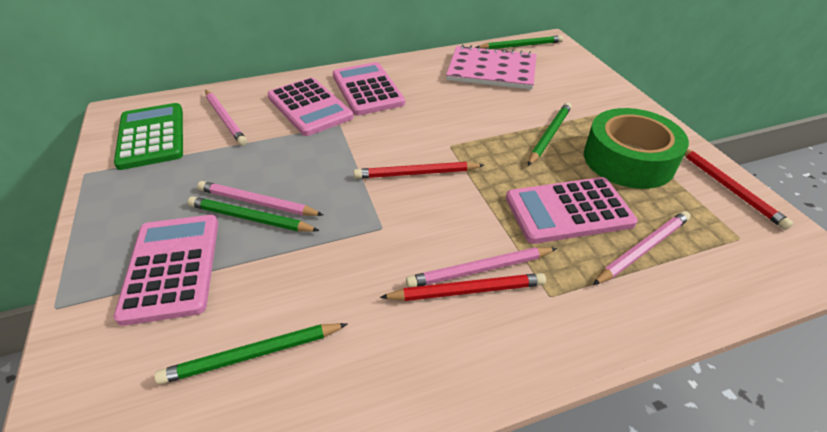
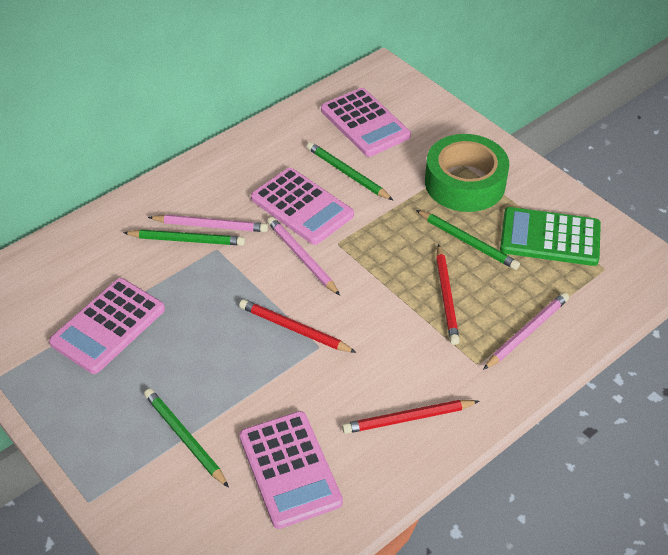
pink notebook: 1 -> 0
pink pencil: 4 -> 3

